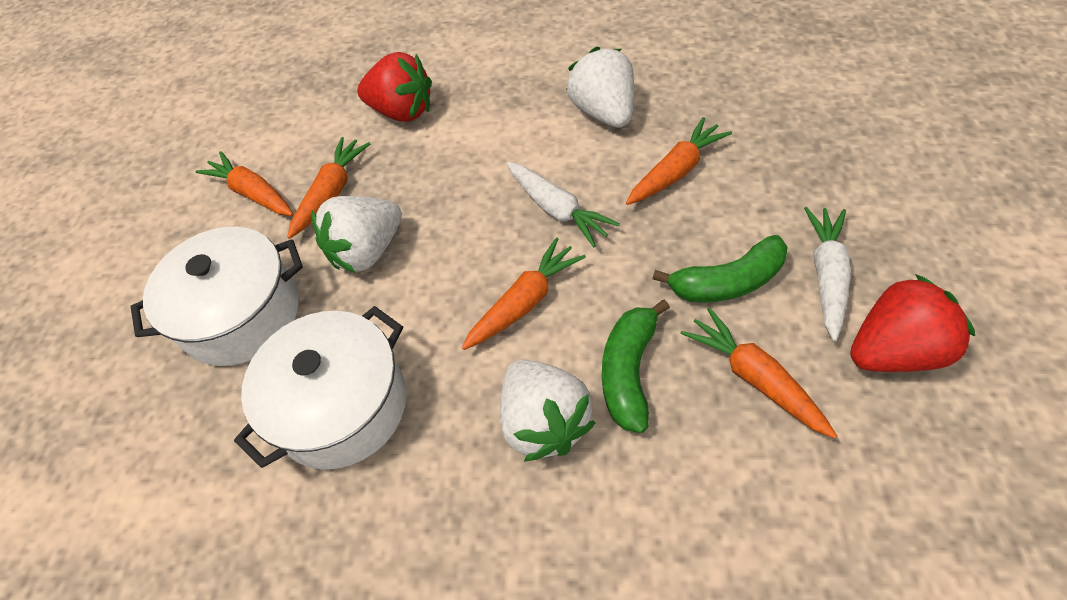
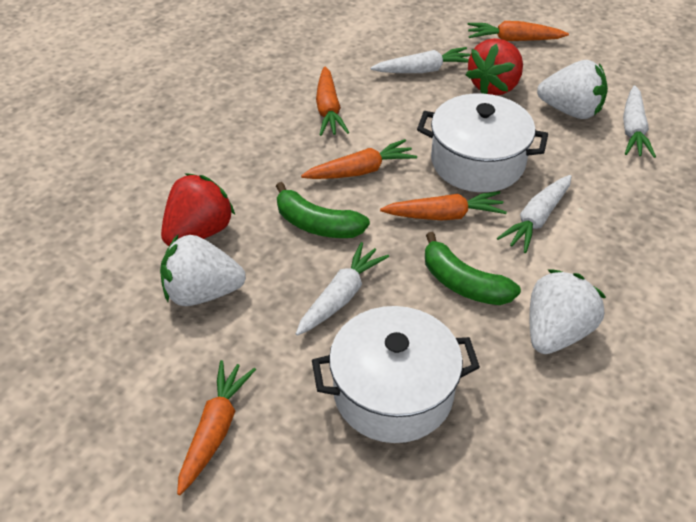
white carrot: 2 -> 4

